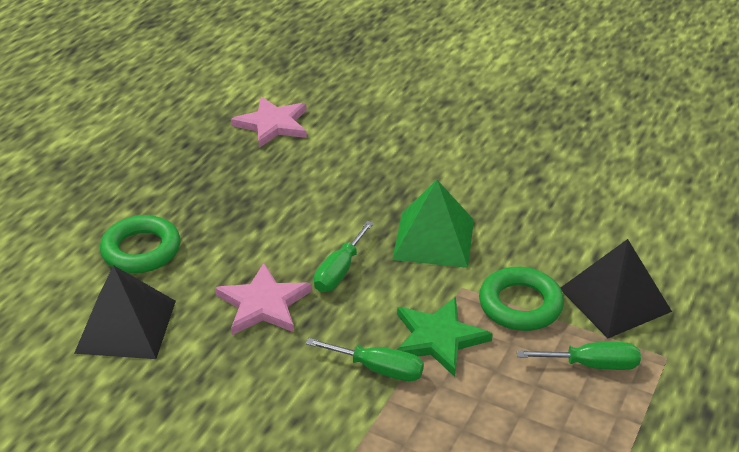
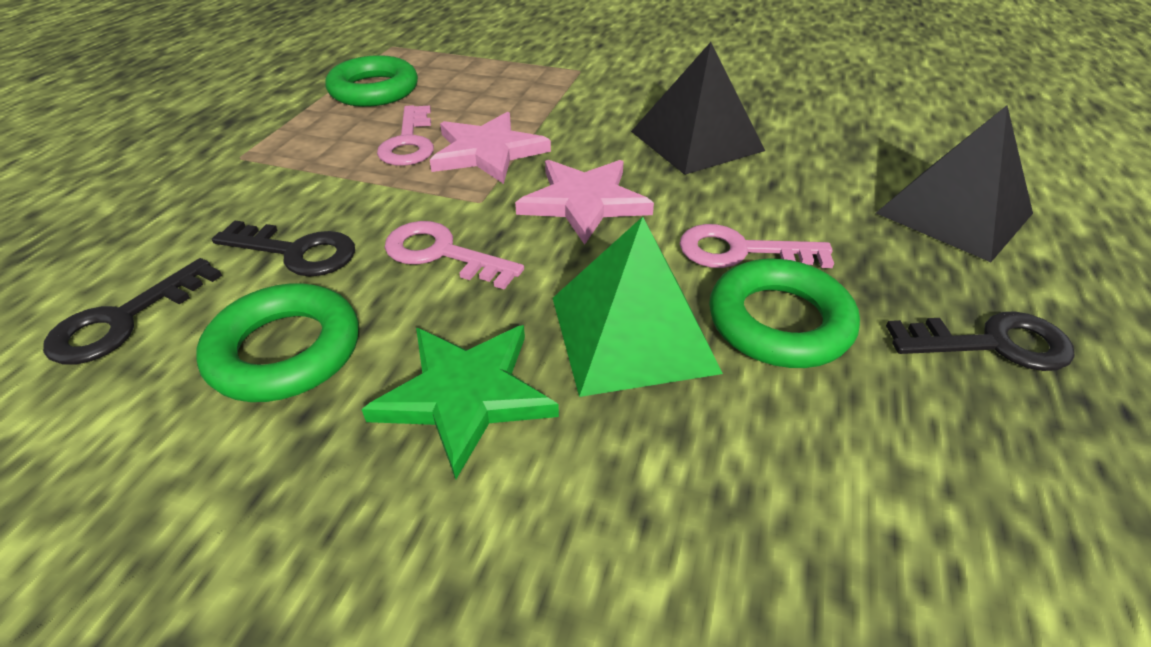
black key: 0 -> 3
green ring: 2 -> 3
green screwdriver: 3 -> 0
pink key: 0 -> 3

